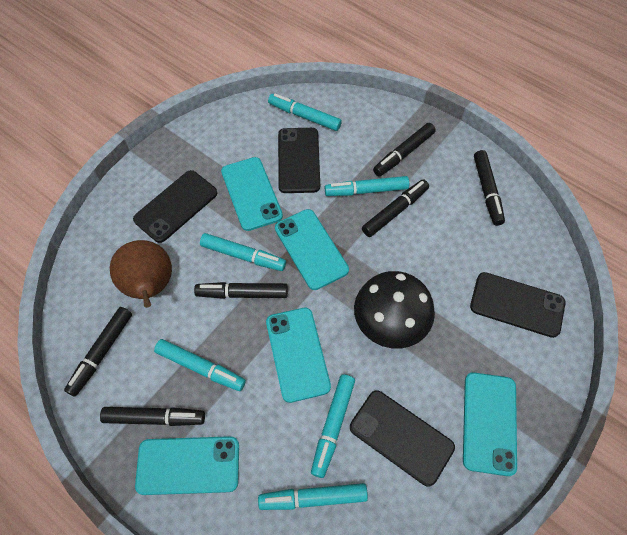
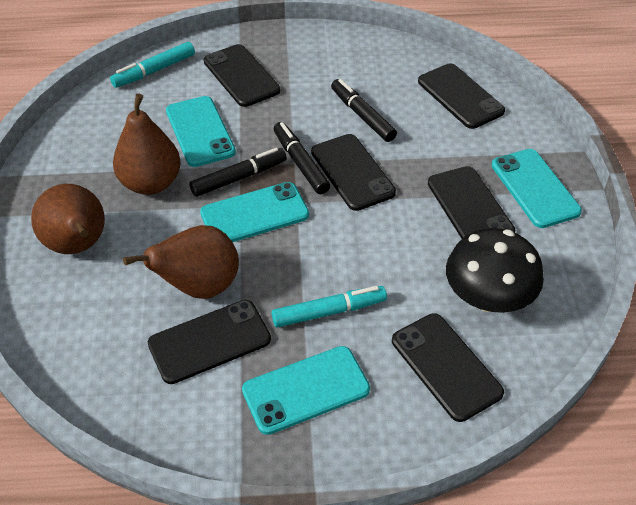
black marker: 6 -> 3
black phone: 4 -> 6
brown pear: 1 -> 3
turquoise marker: 6 -> 2
turquoise phone: 5 -> 4

